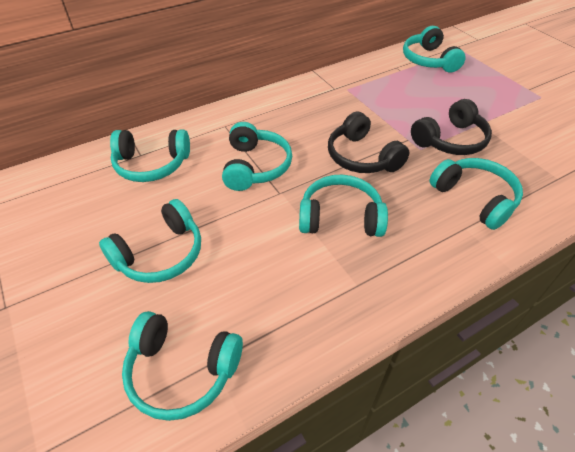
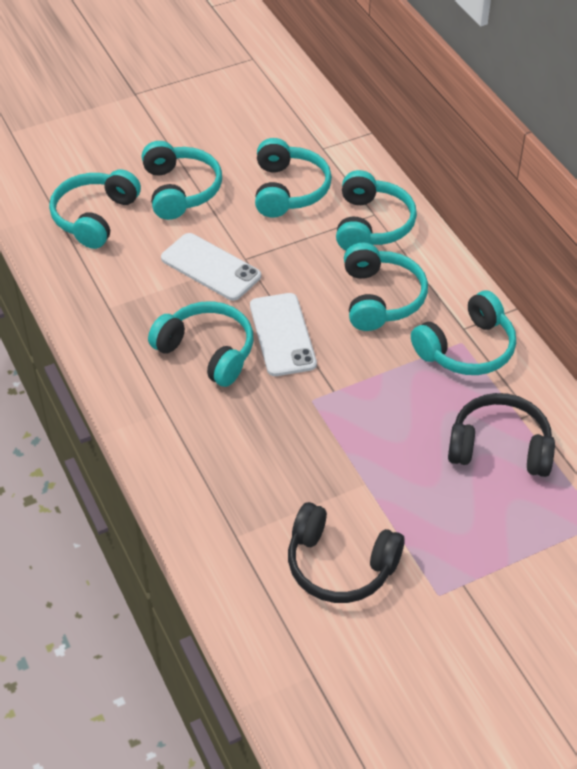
white phone: 0 -> 2

